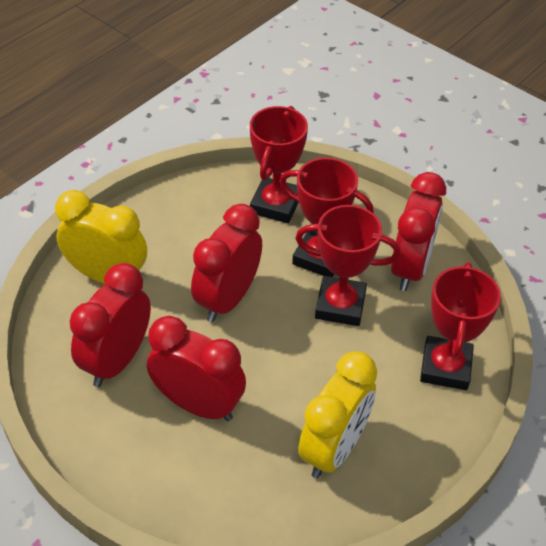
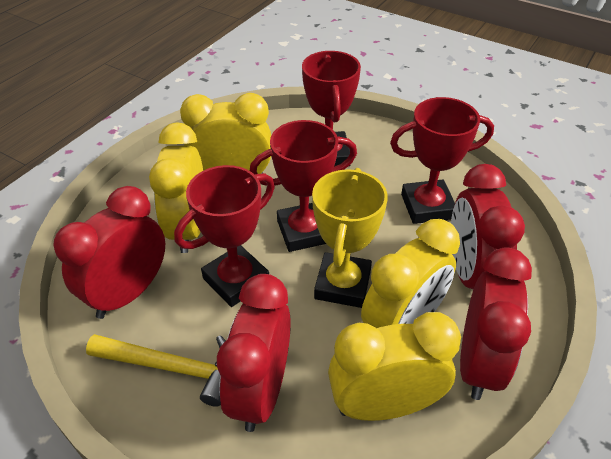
yellow clock: 2 -> 4
yellow hammer: 0 -> 1
yellow trophy: 0 -> 1

